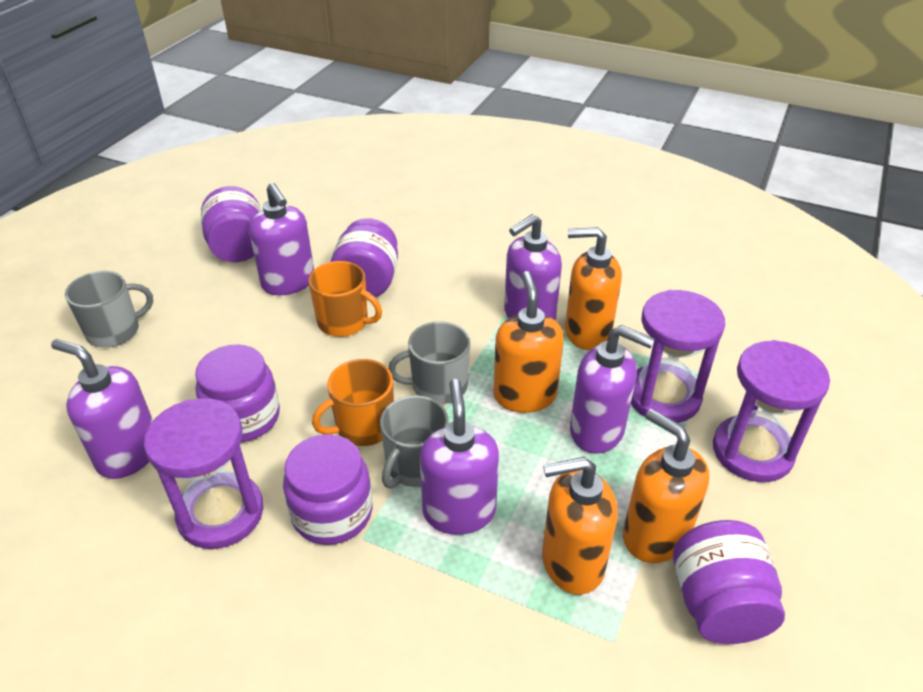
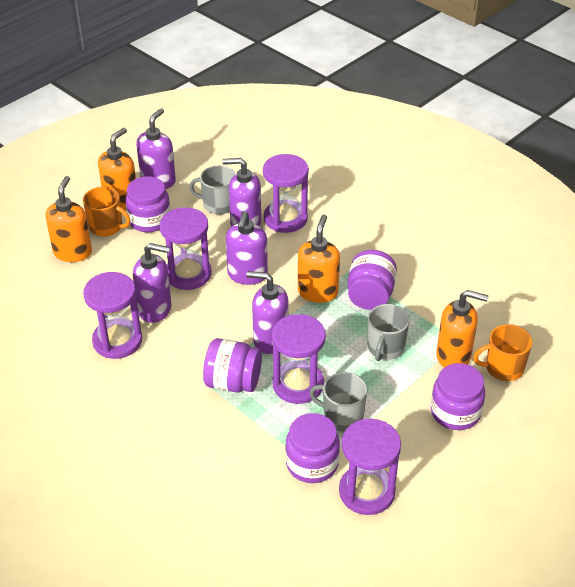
purple hourglass: 3 -> 5

